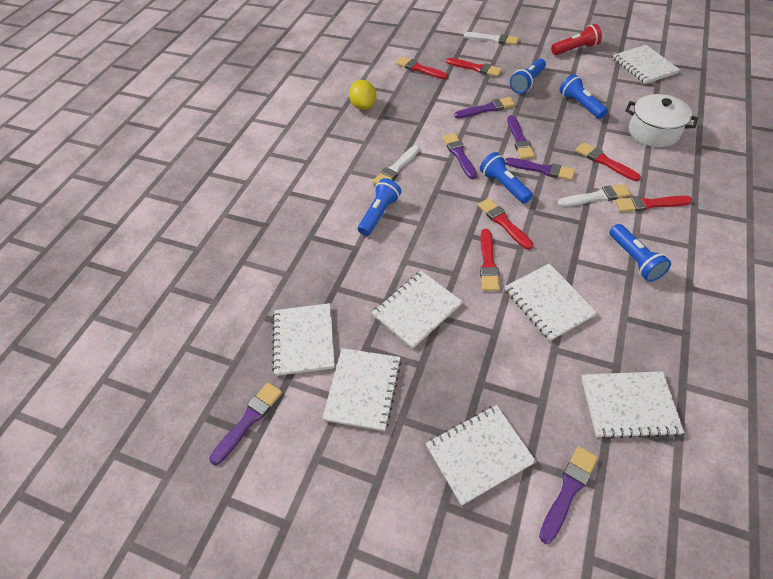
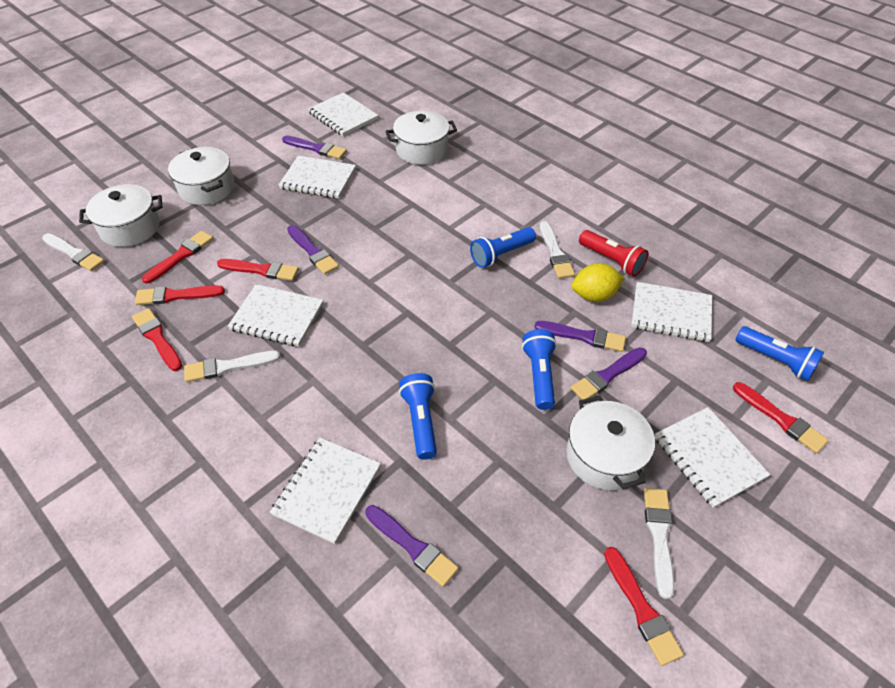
blue flashlight: 5 -> 4
purple brush: 6 -> 5
white brush: 3 -> 4
white notebook: 7 -> 6
white pot: 1 -> 4

